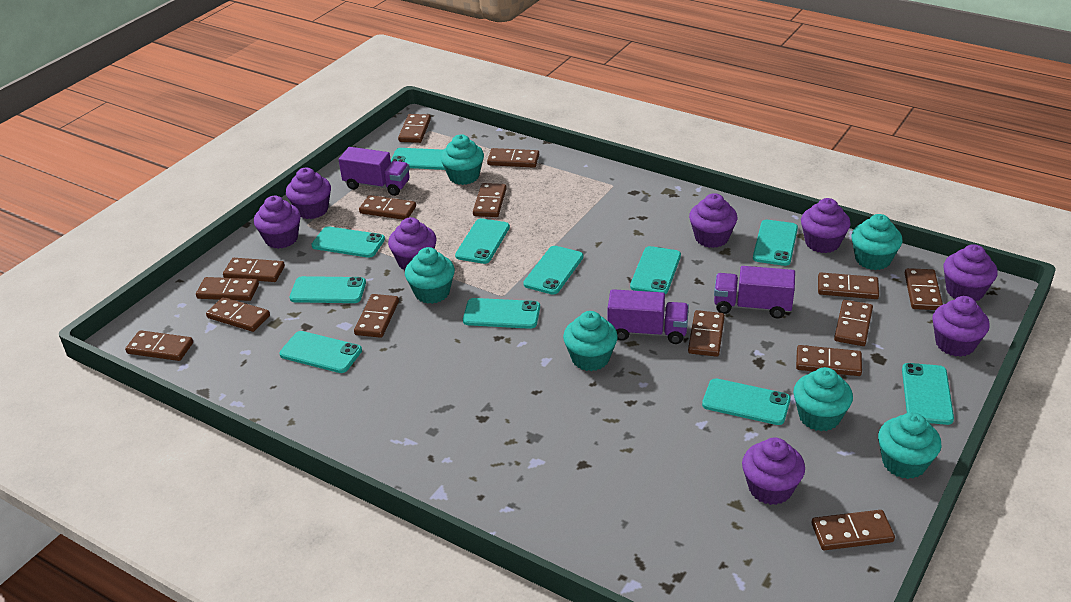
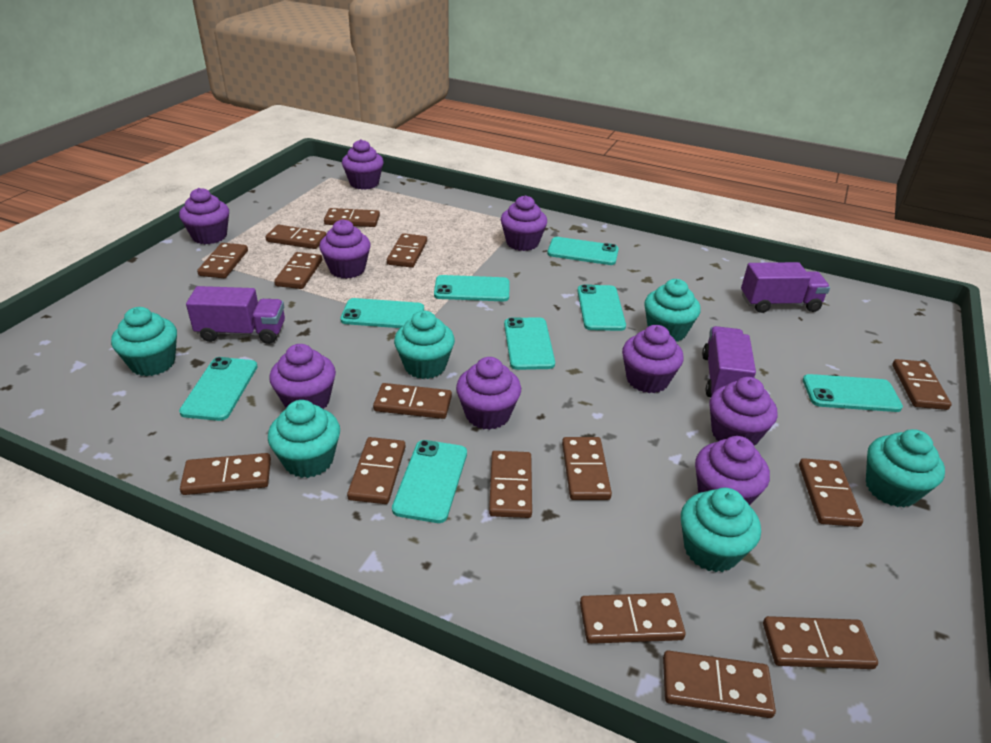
purple cupcake: 8 -> 9
turquoise phone: 11 -> 8

